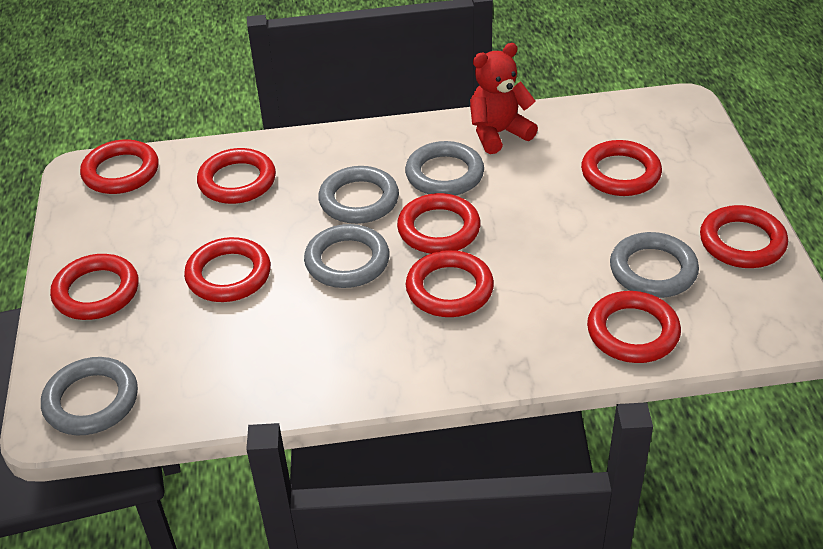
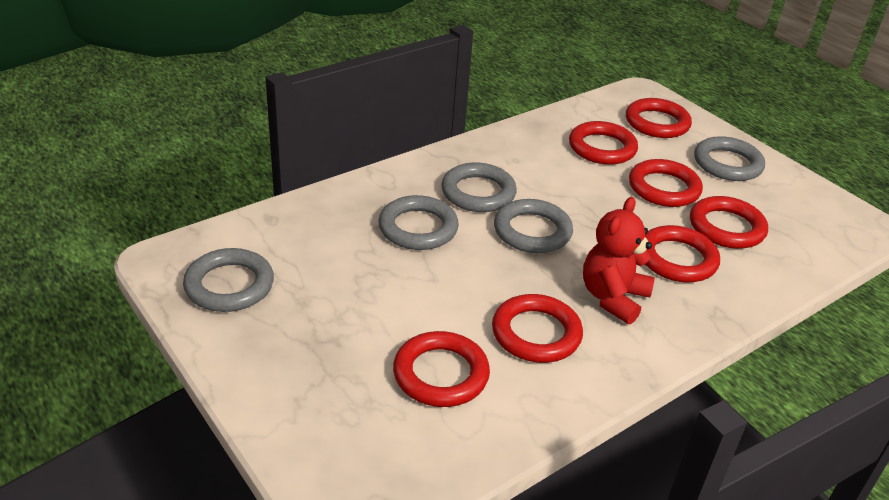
red ring: 9 -> 7

